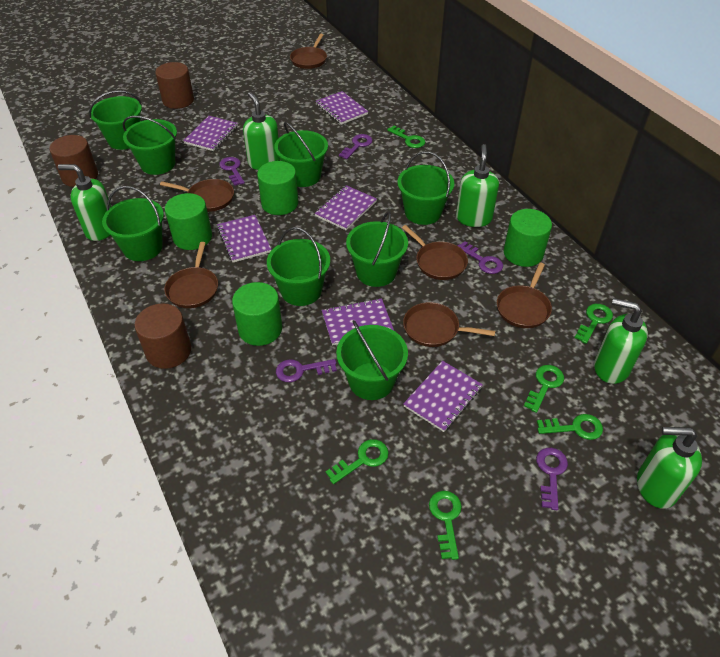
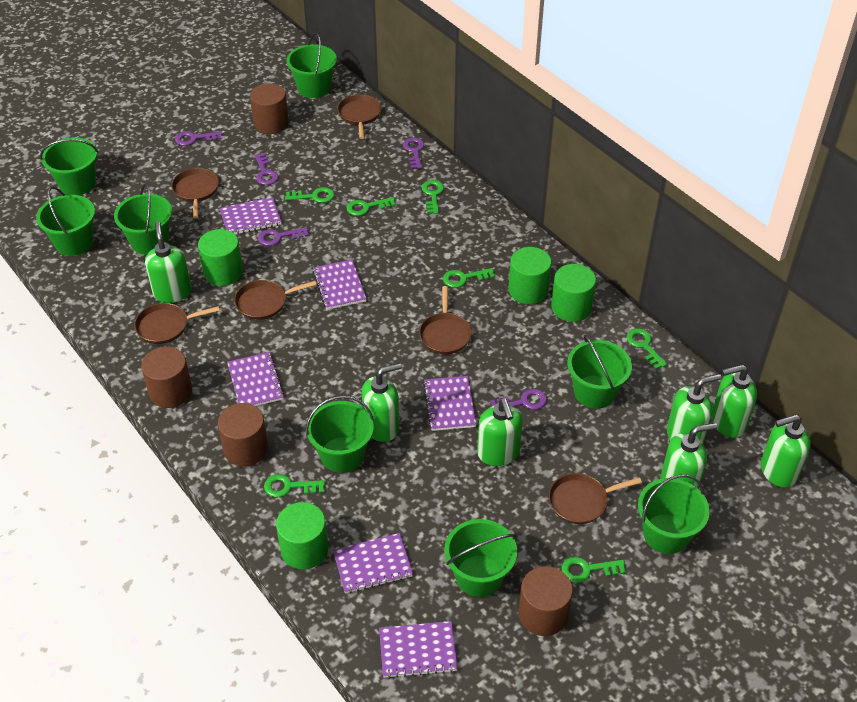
brown cylinder: 3 -> 4
green key: 6 -> 7
green soap dispenser: 5 -> 7

